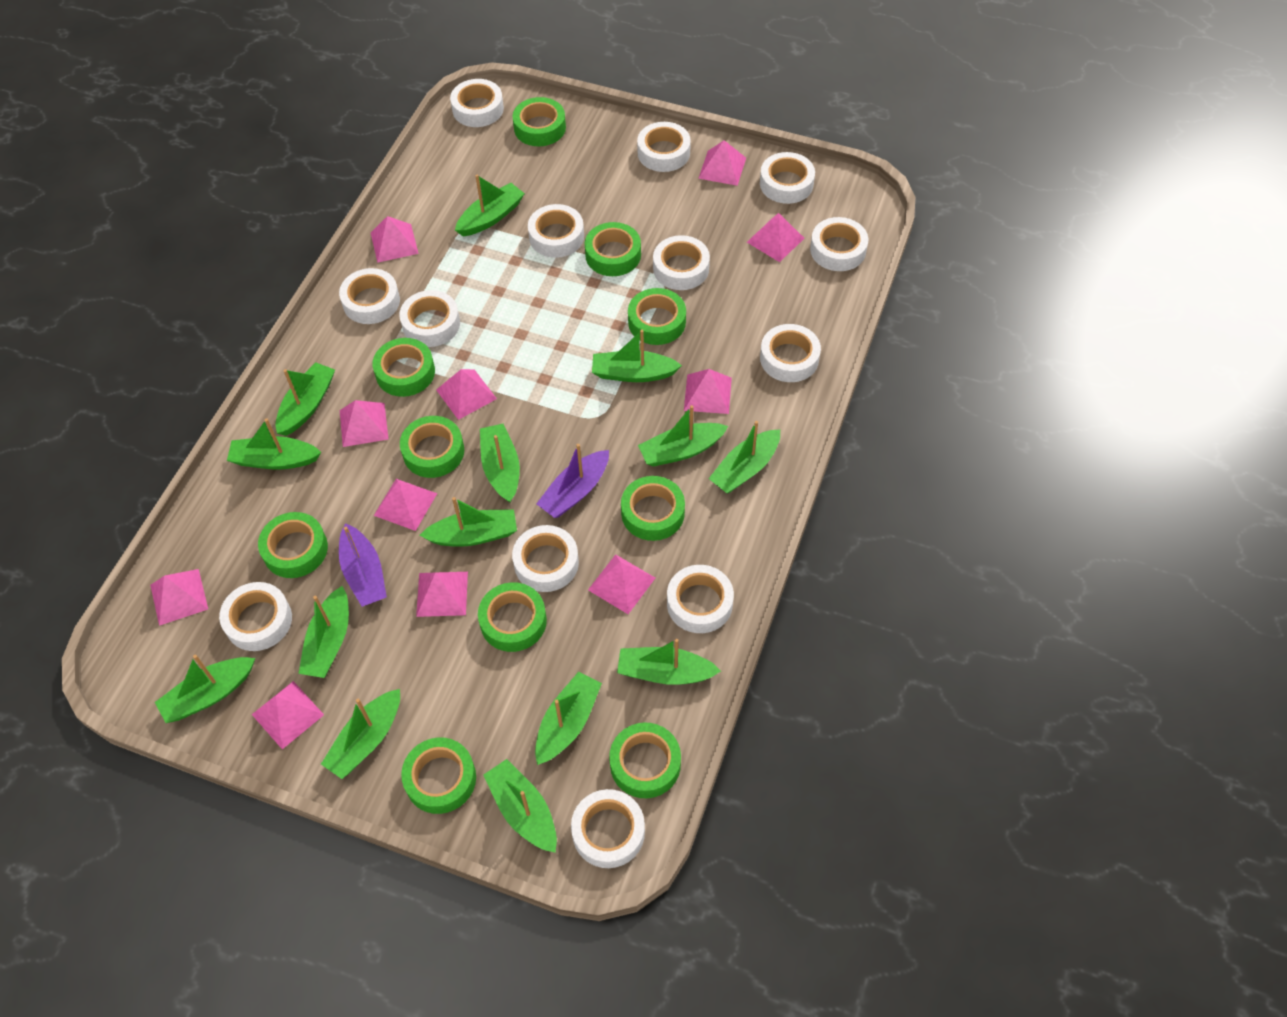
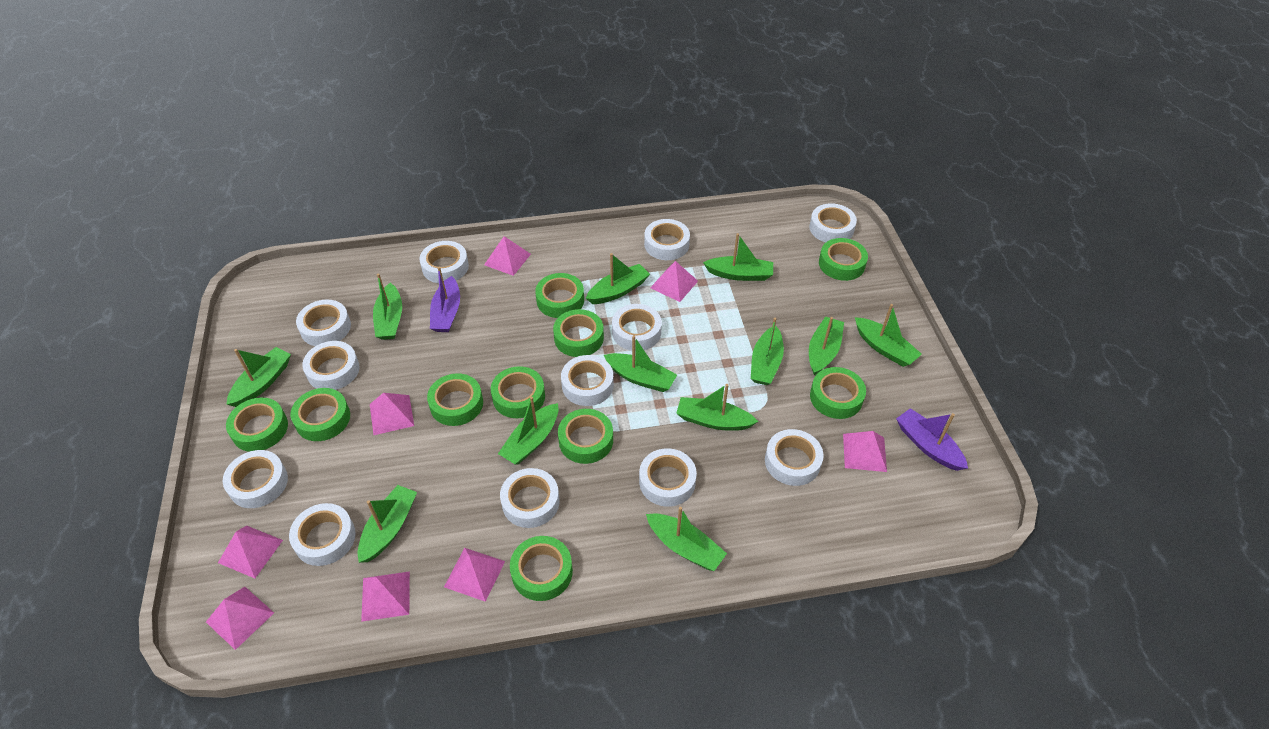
green boat: 14 -> 12
pink pyramid: 11 -> 8
white tape: 13 -> 12

